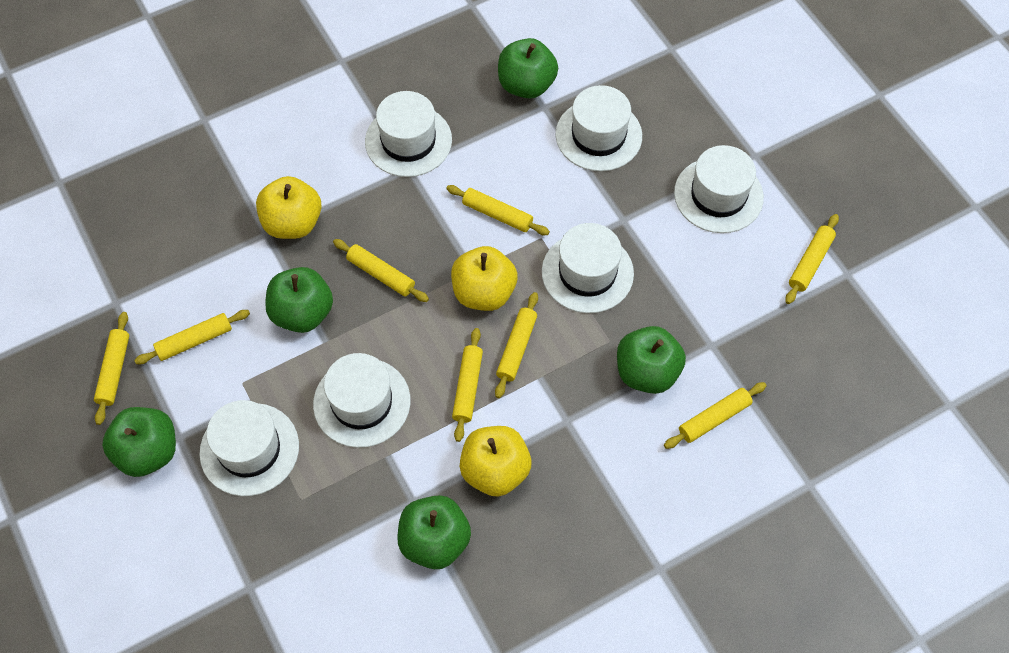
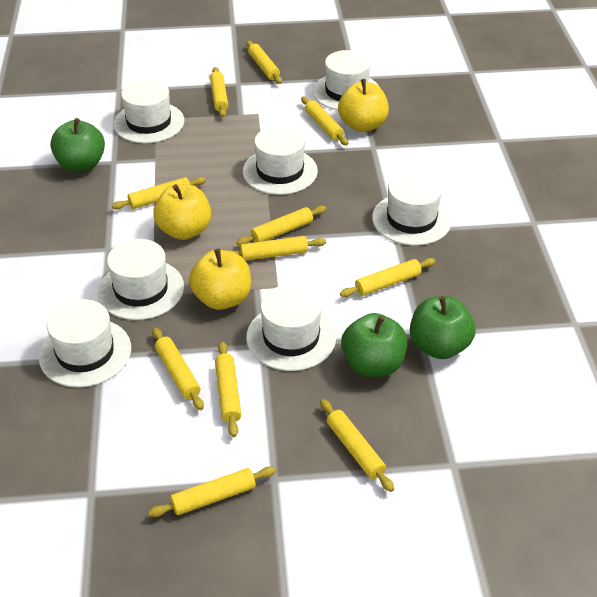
green apple: 5 -> 3
white hat: 6 -> 7
yellow rolling pin: 8 -> 11

